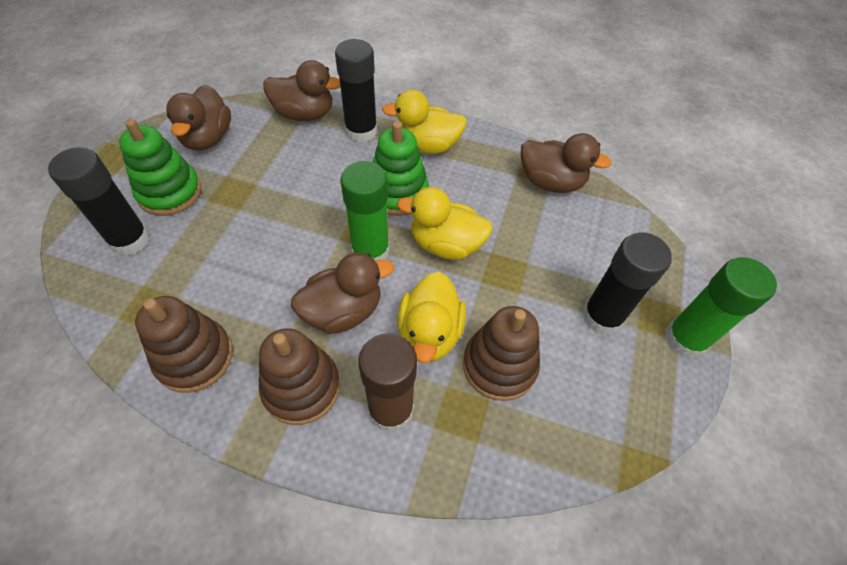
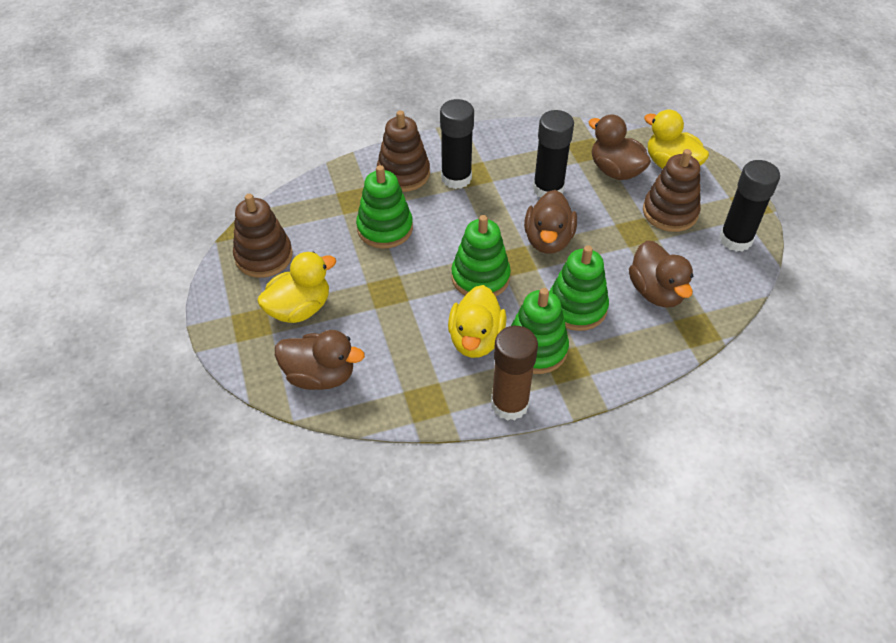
green glue stick: 2 -> 0
green stacking toy: 2 -> 4

